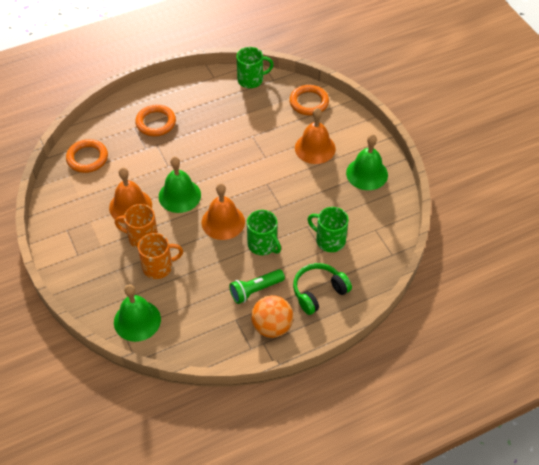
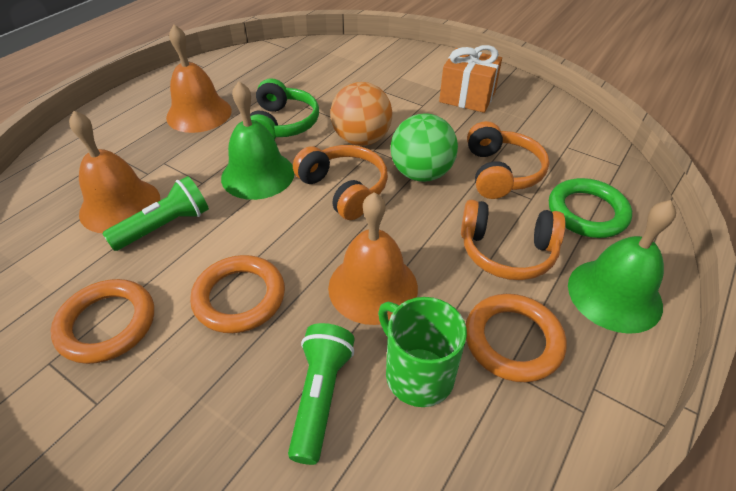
green ball: 0 -> 1
green bell: 3 -> 2
green flashlight: 1 -> 2
green mug: 3 -> 1
green ring: 0 -> 1
orange gift: 0 -> 1
orange headphones: 0 -> 3
orange mug: 2 -> 0

